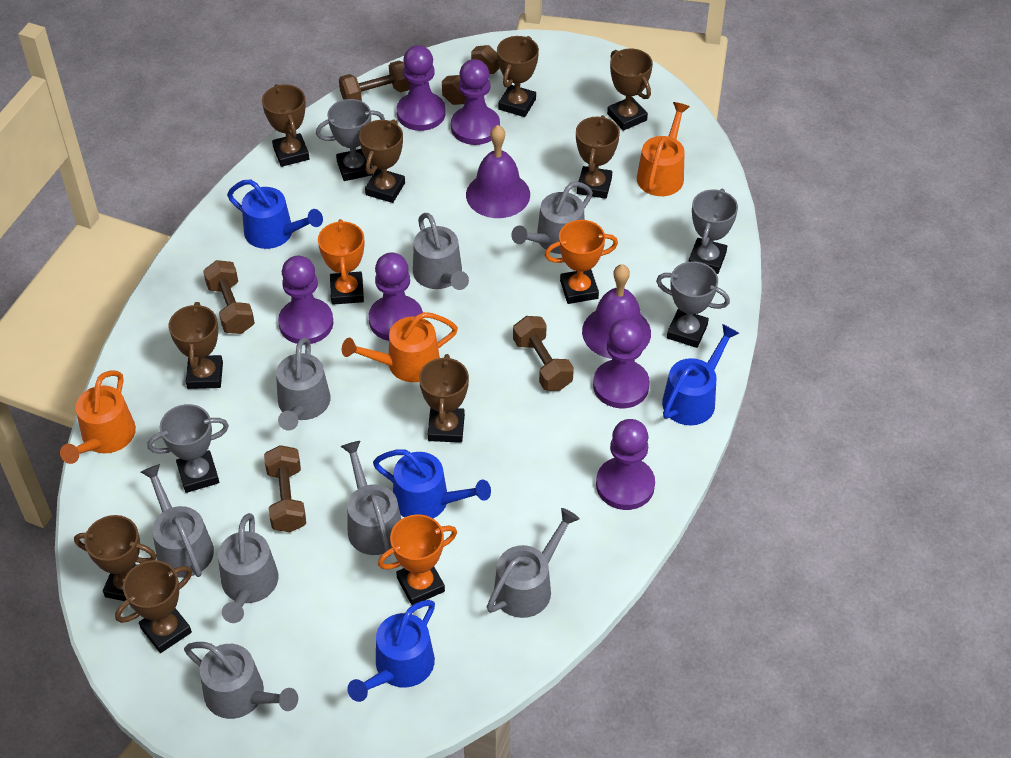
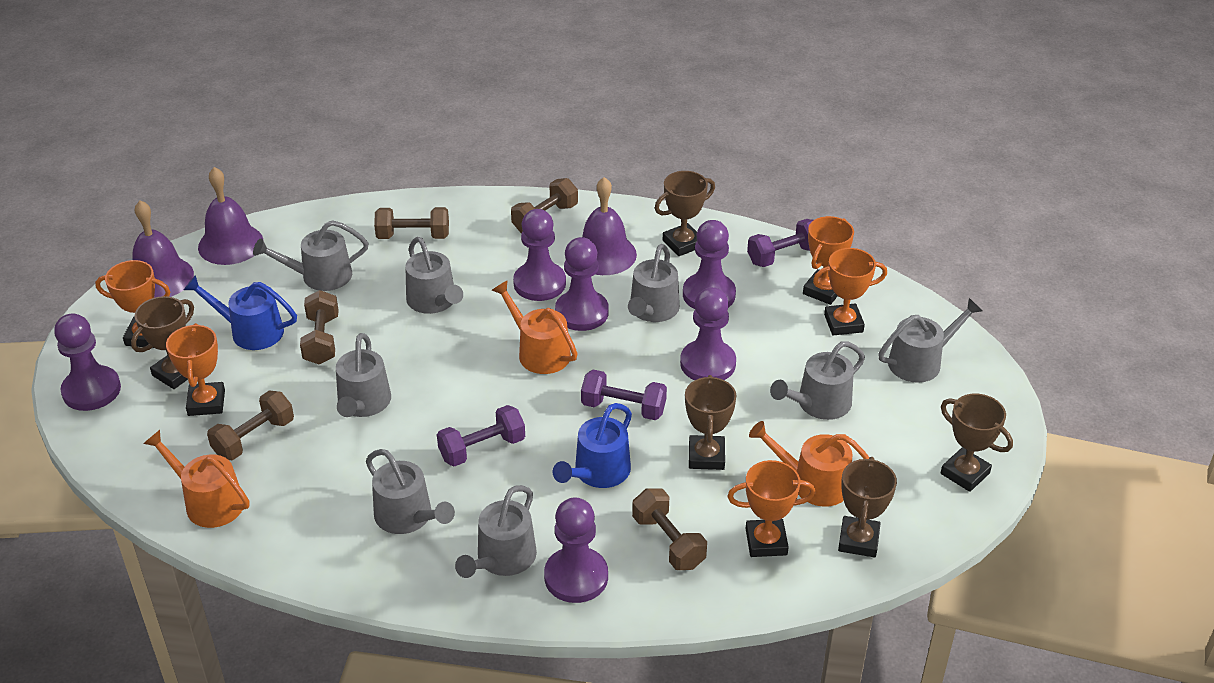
blue watering can: 4 -> 2
brown trophy: 9 -> 5
grey trophy: 4 -> 0
orange trophy: 3 -> 5
purple bell: 2 -> 3
purple dumbbell: 0 -> 3

